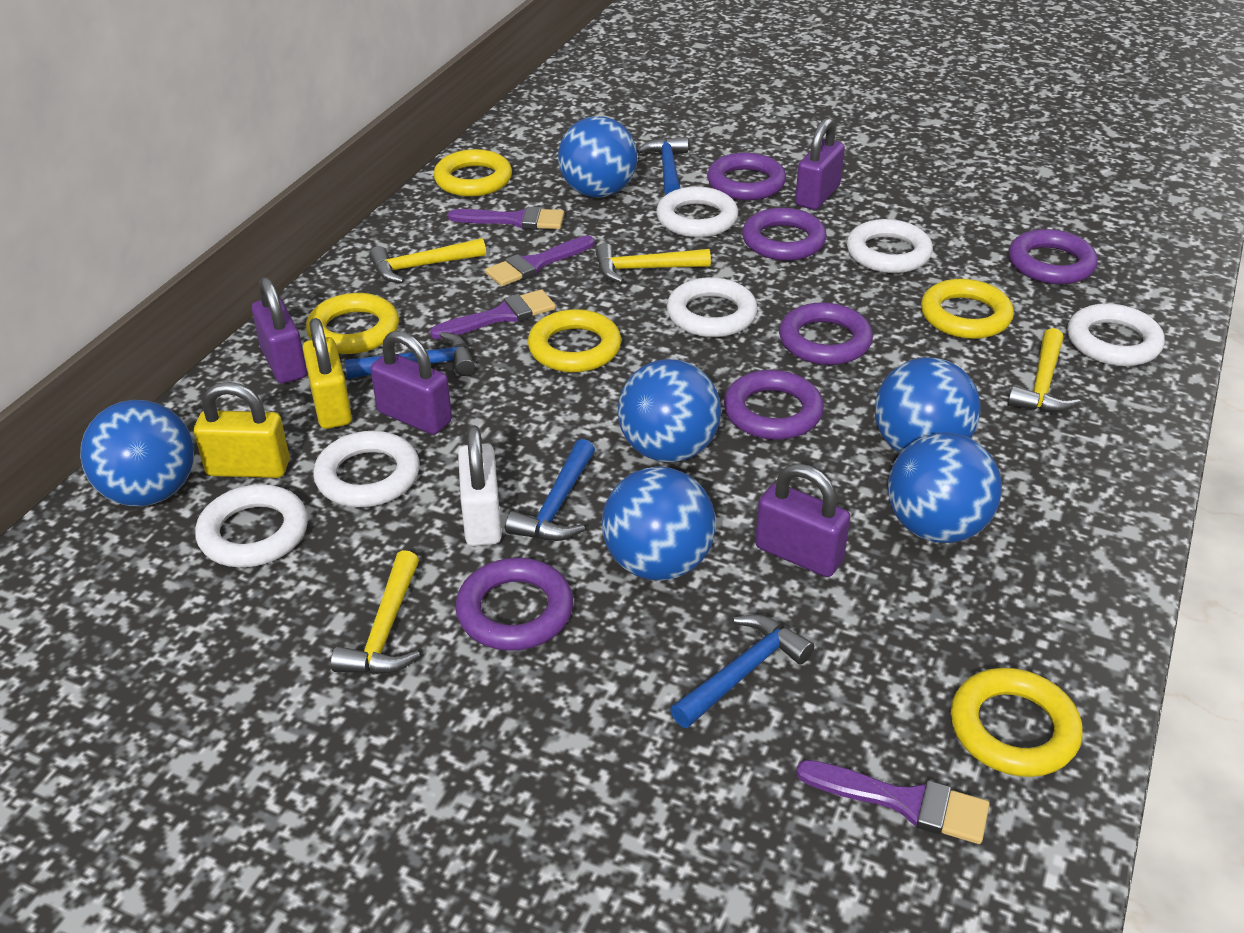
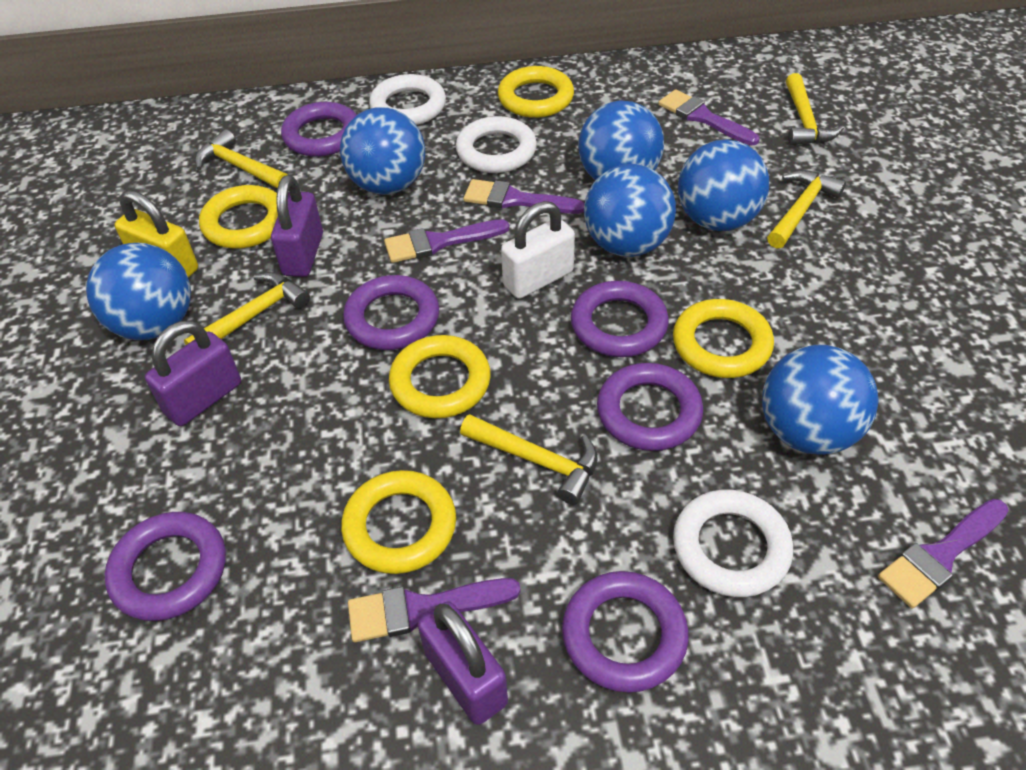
blue hammer: 4 -> 0
purple brush: 4 -> 5
purple padlock: 4 -> 3
white ring: 6 -> 3
yellow hammer: 4 -> 5
yellow padlock: 2 -> 1

